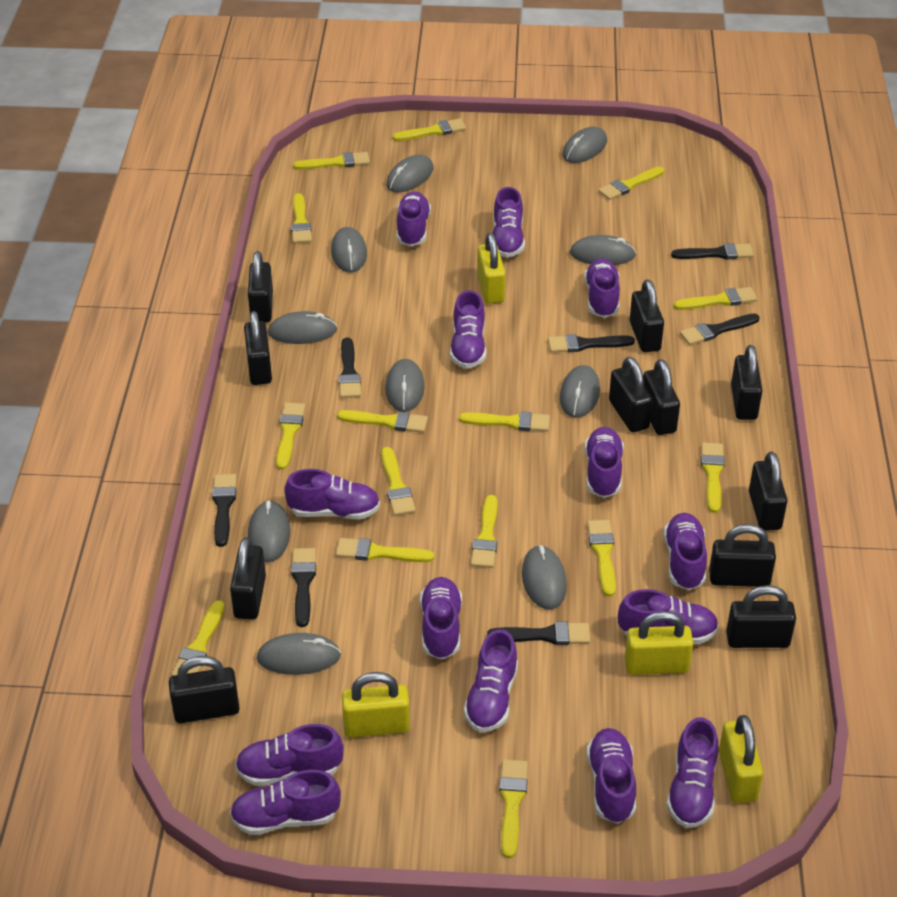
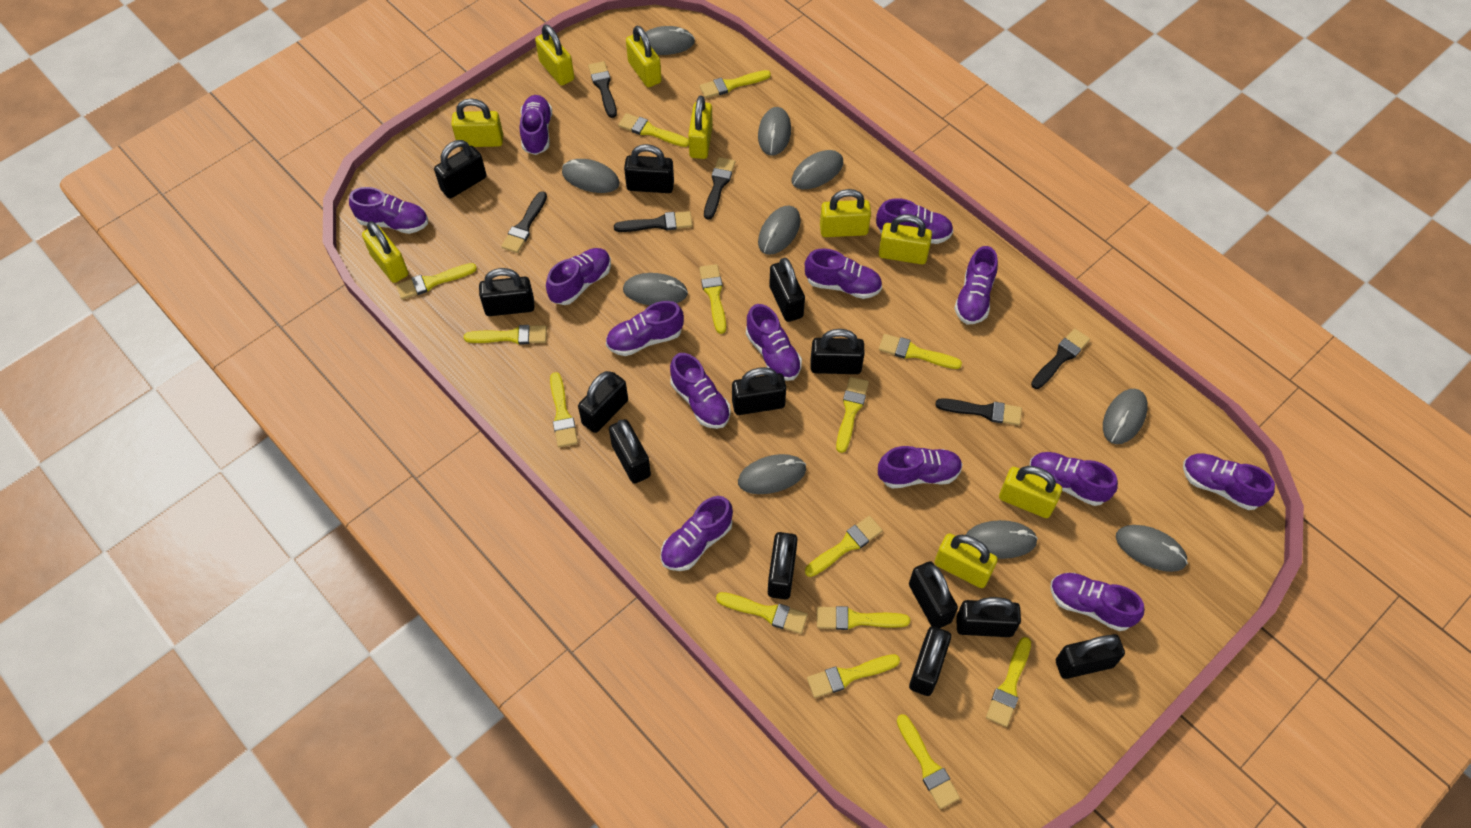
black brush: 7 -> 6
black padlock: 11 -> 13
yellow brush: 15 -> 14
yellow padlock: 4 -> 9

